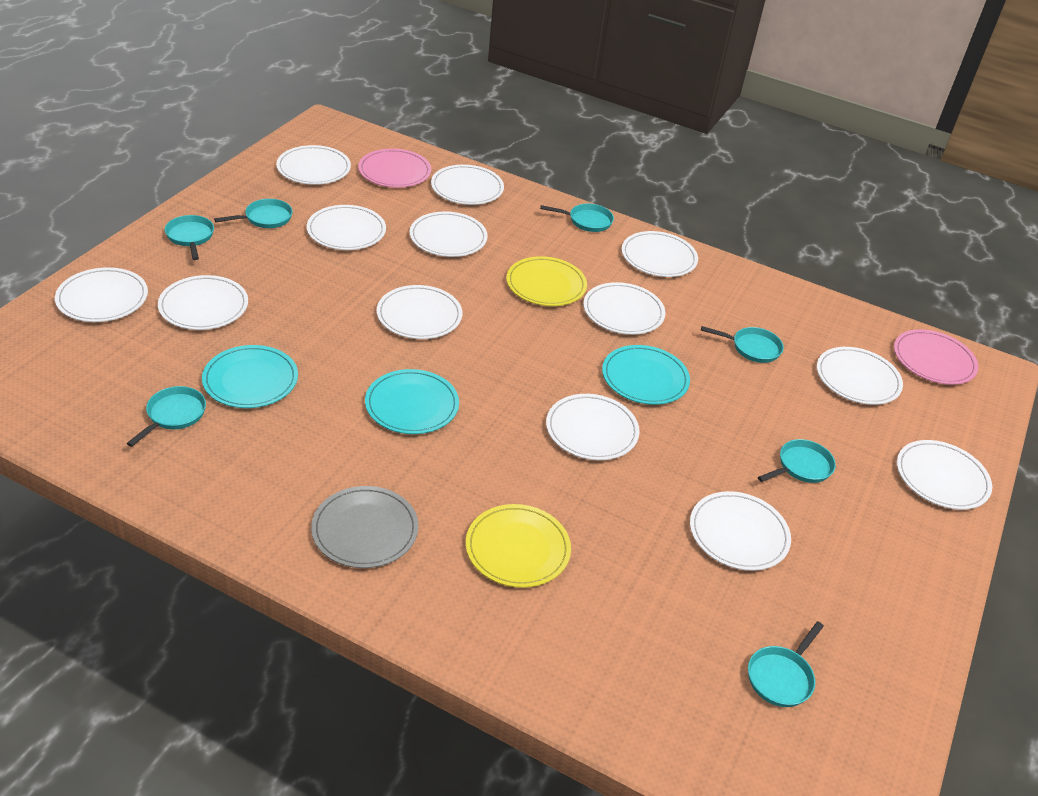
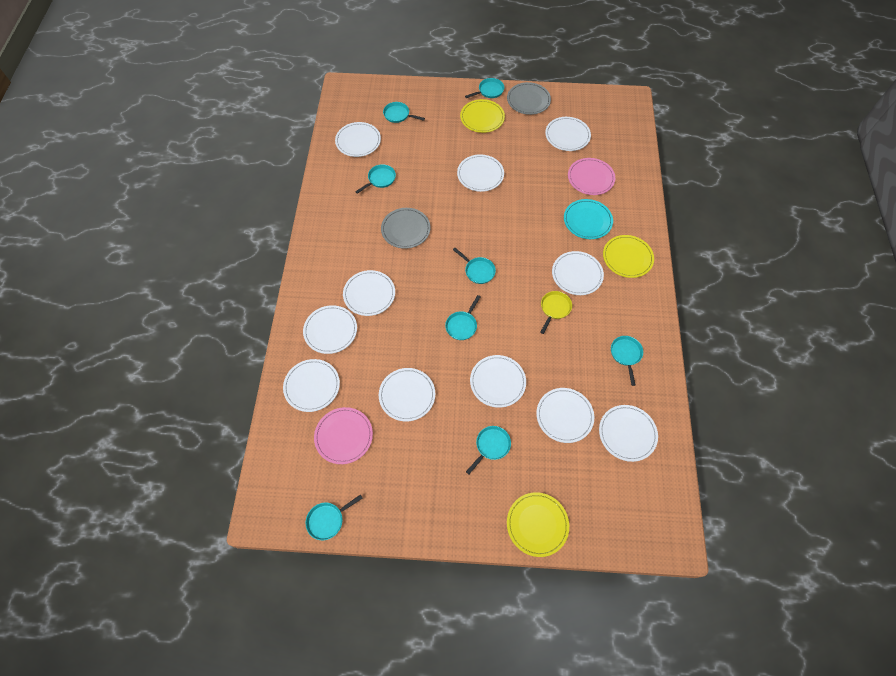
grey plate: 1 -> 2
turquoise pan: 7 -> 8
turquoise plate: 3 -> 1
white plate: 13 -> 11
yellow pan: 0 -> 1
yellow plate: 2 -> 3

